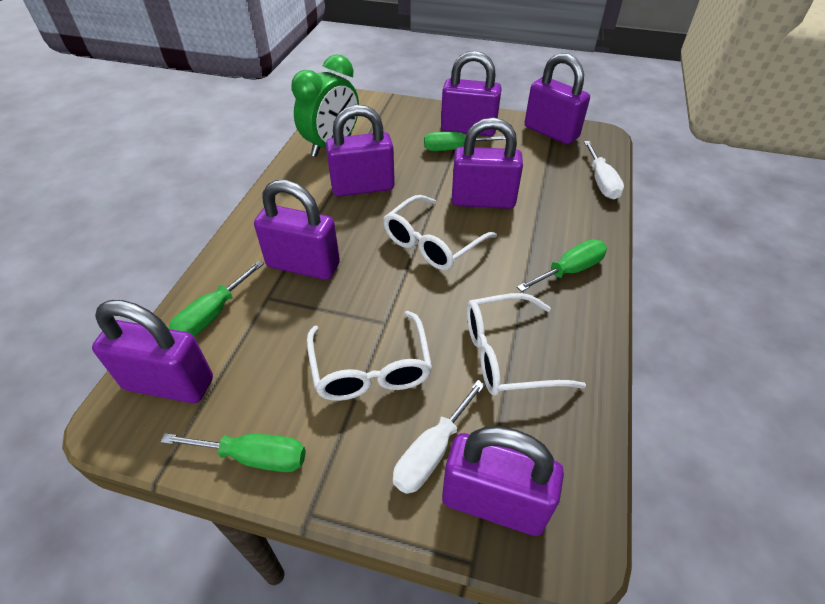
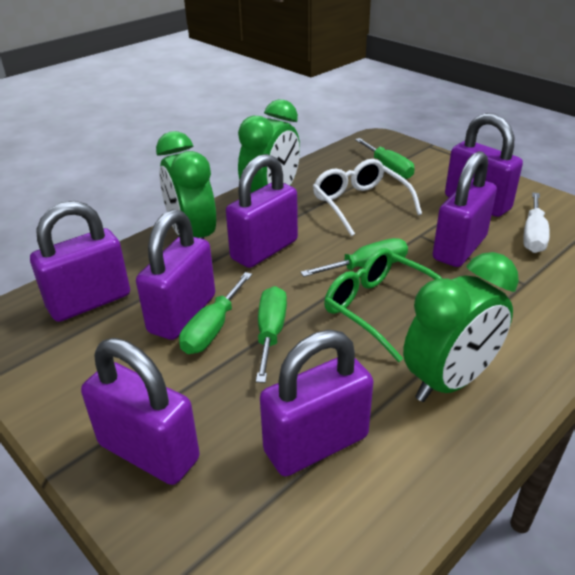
green clock: 1 -> 3
green glasses: 0 -> 1
white glasses: 3 -> 1
white screwdriver: 2 -> 1

